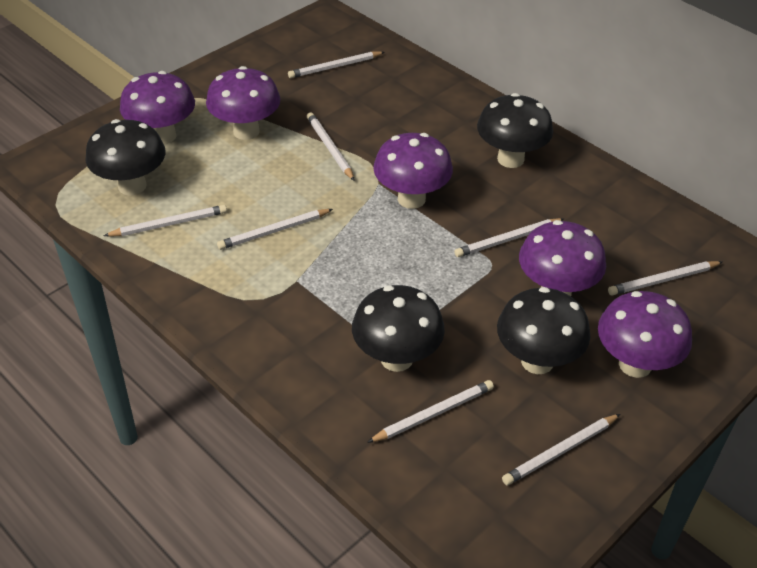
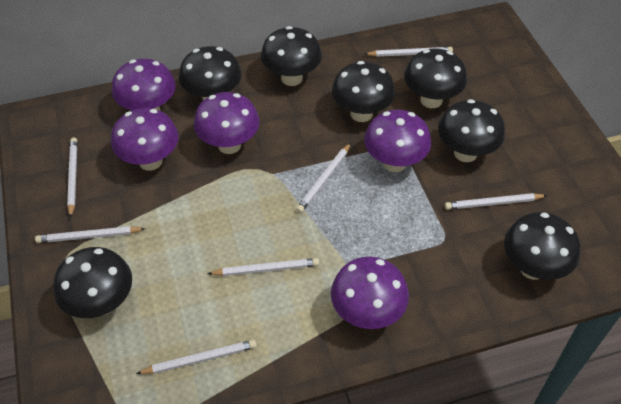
black mushroom: 4 -> 7
white pencil: 8 -> 7

